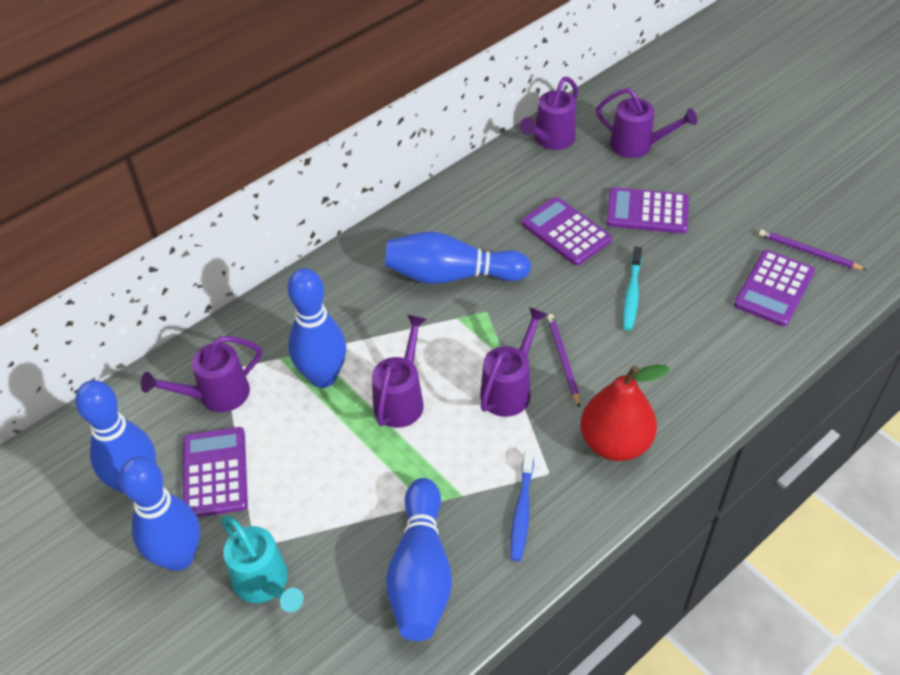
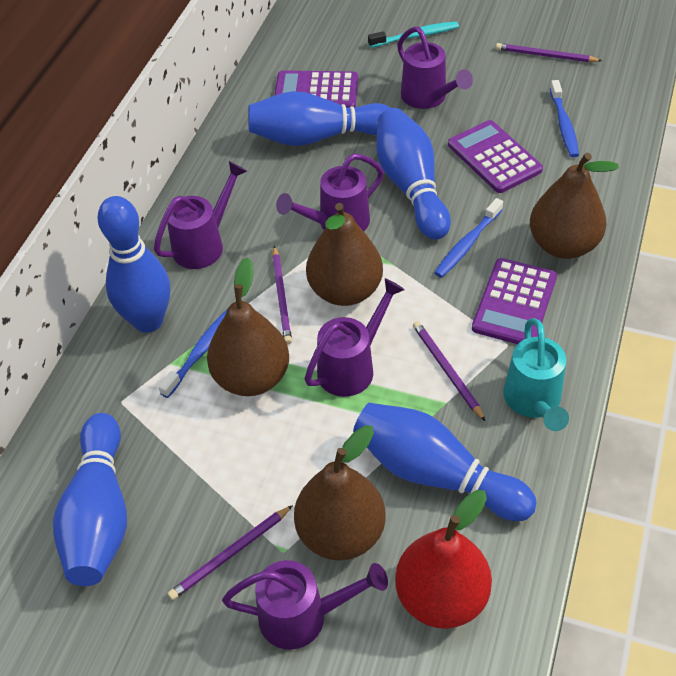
blue toothbrush: 1 -> 3
brown pear: 0 -> 4
purple calculator: 4 -> 3
purple pencil: 2 -> 4

